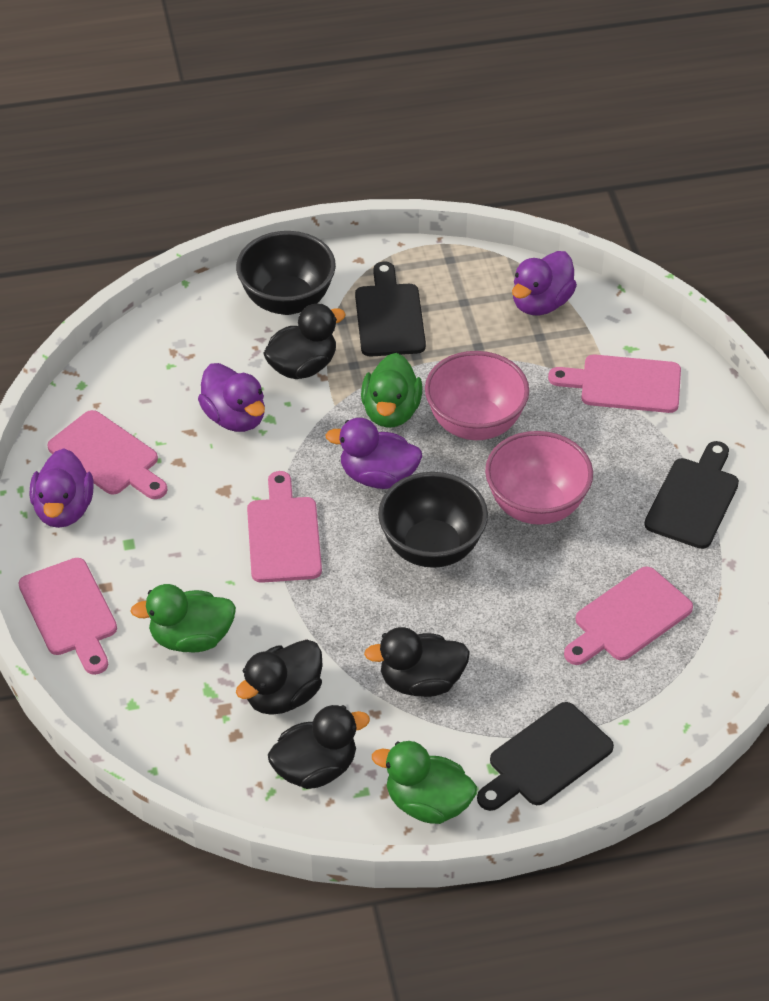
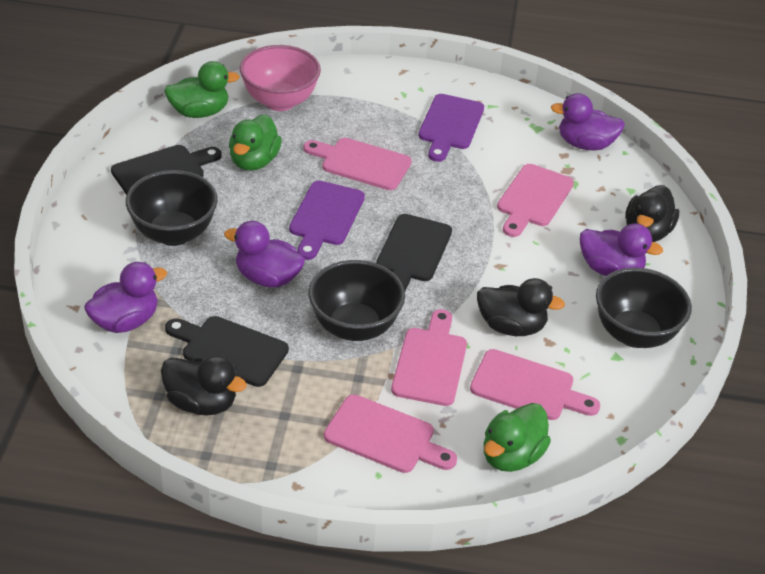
black bowl: 2 -> 3
black duck: 4 -> 3
pink bowl: 2 -> 1
purple cutting board: 0 -> 2

